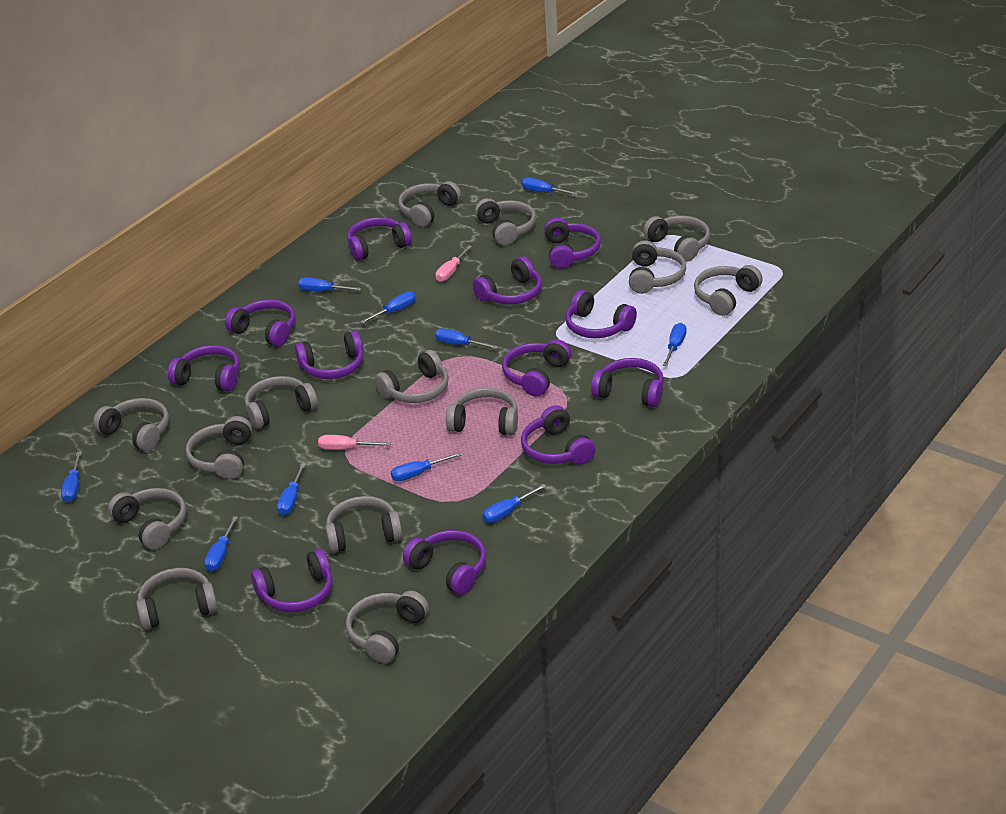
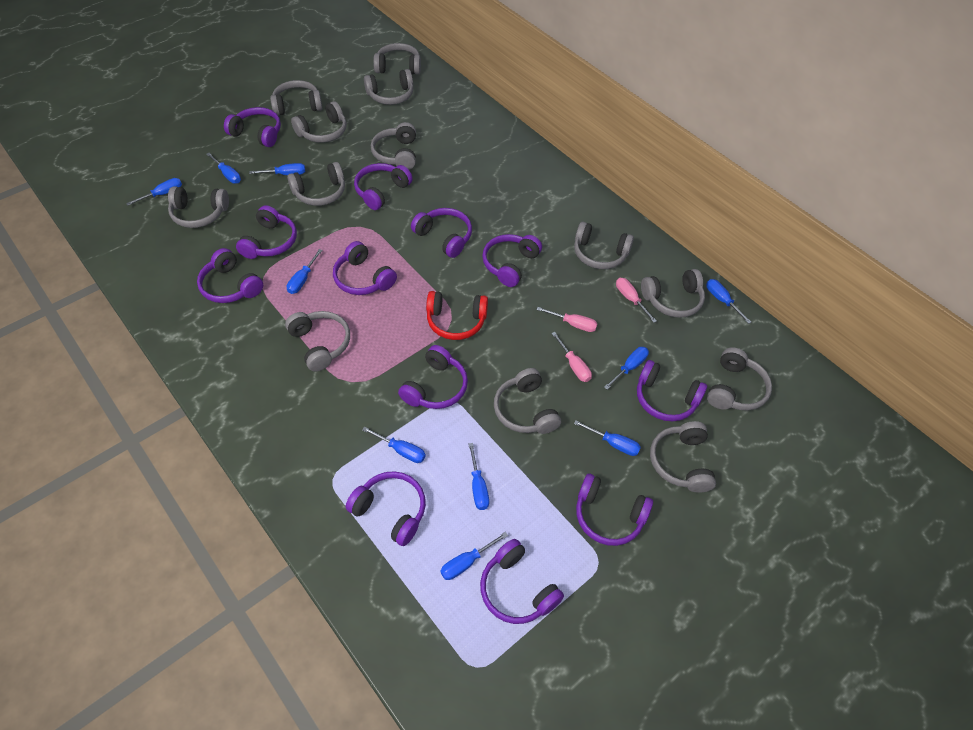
grey headphones: 14 -> 13
pink screwdriver: 2 -> 3
red headphones: 0 -> 1

